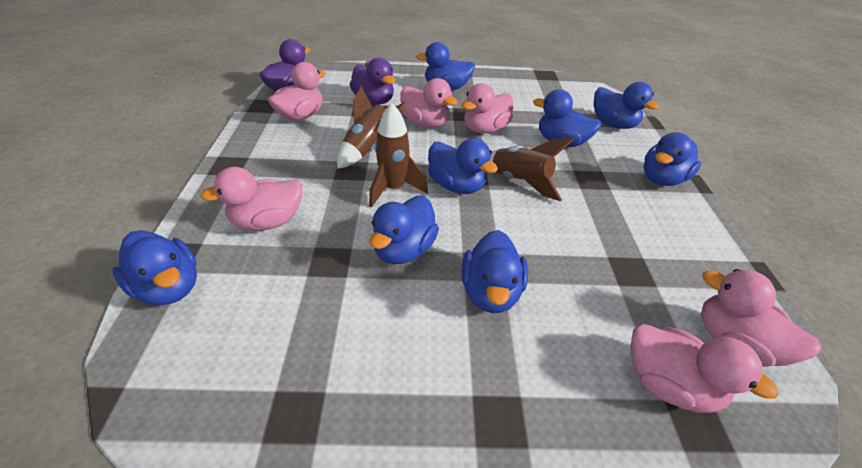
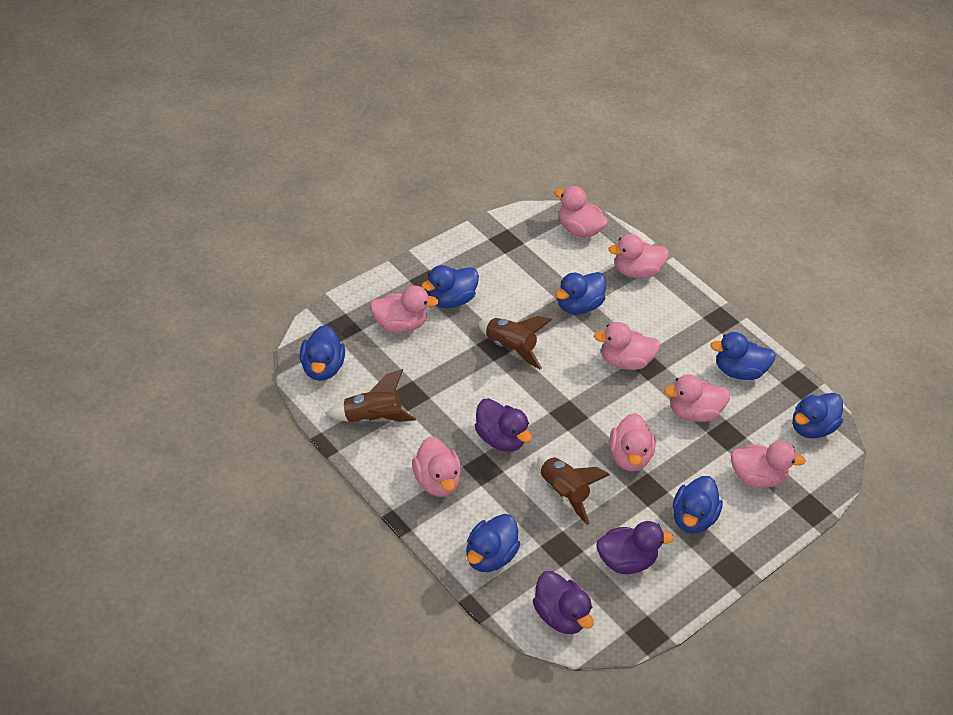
blue duck: 8 -> 7
pink duck: 6 -> 8
purple duck: 2 -> 3

